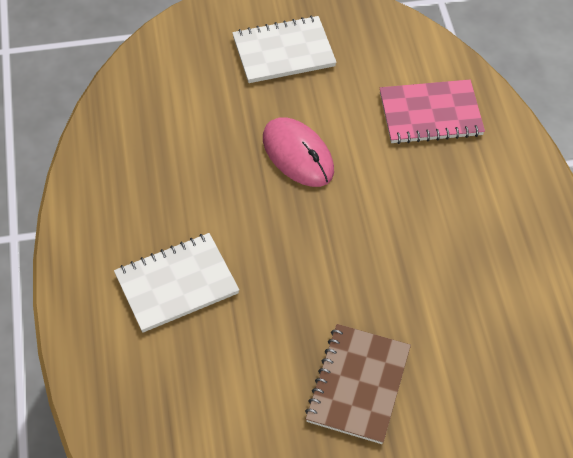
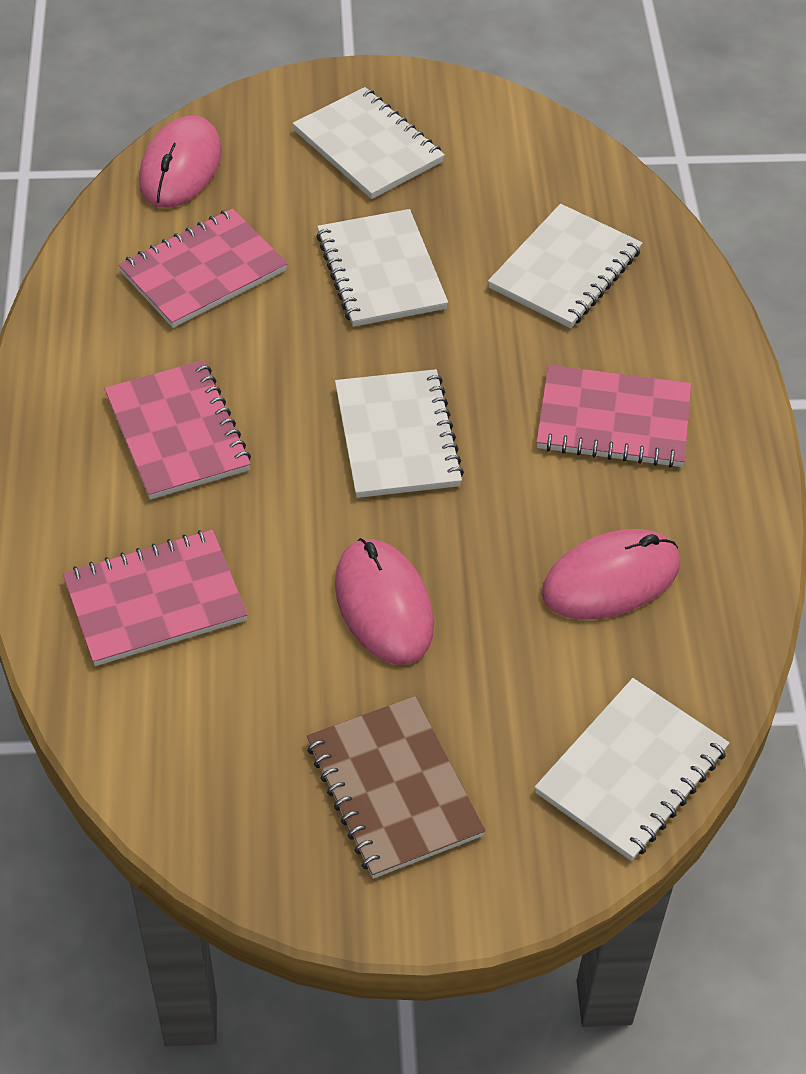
pink mouse: 1 -> 3
pink notebook: 1 -> 4
white notebook: 2 -> 5

